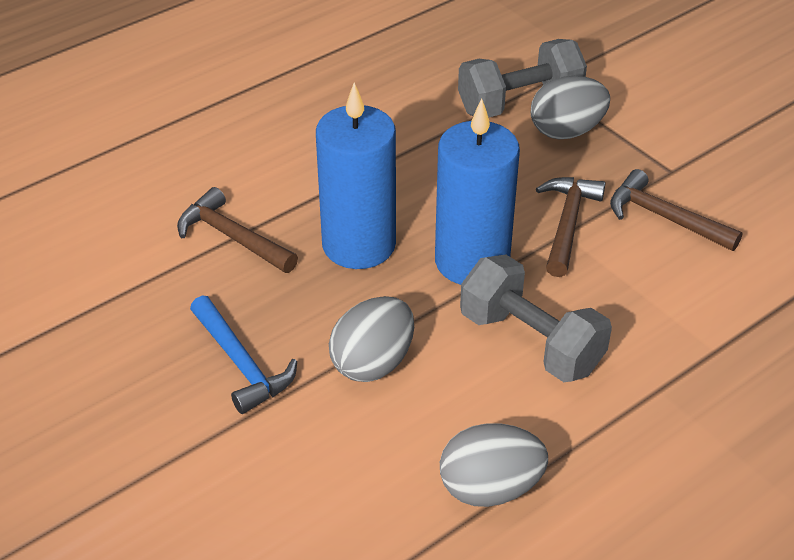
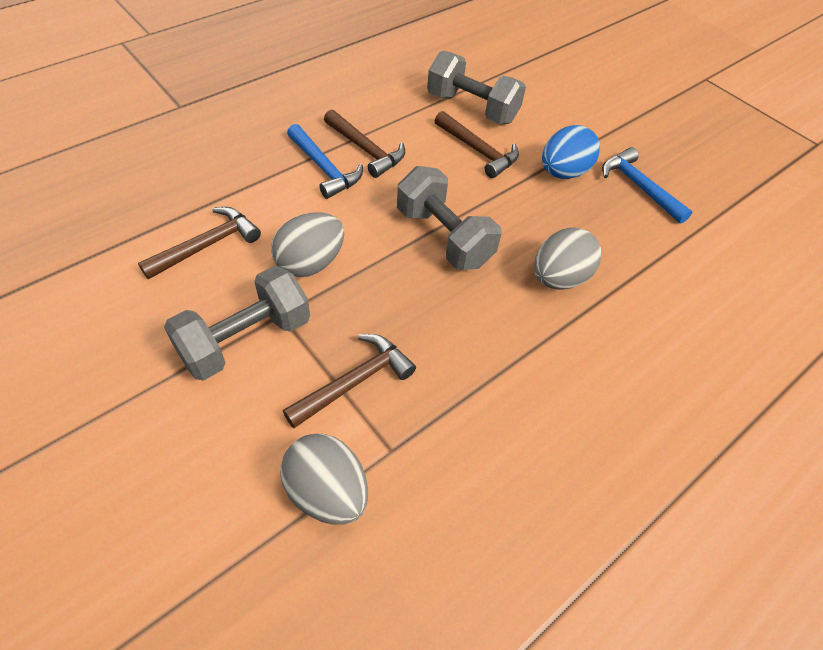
blue candle: 2 -> 0
blue egg: 0 -> 1
blue hammer: 1 -> 2
brown hammer: 3 -> 4
grey dumbbell: 2 -> 3

